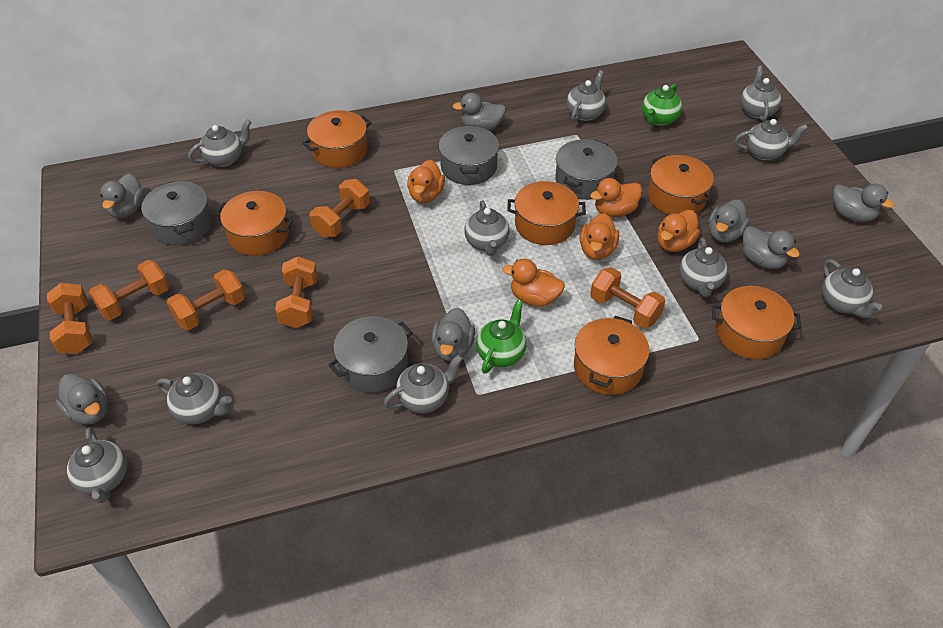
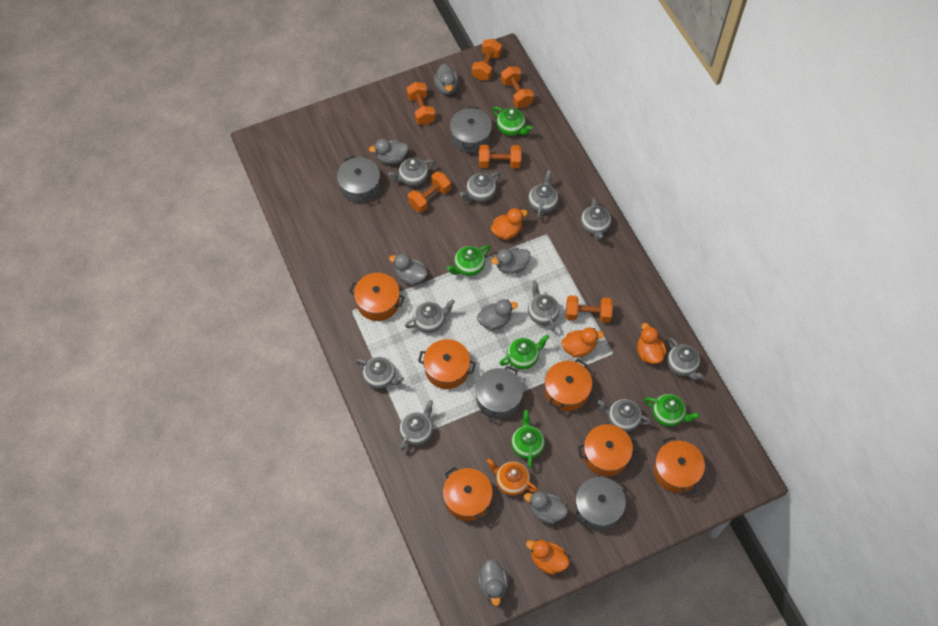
green teapot: 2 -> 5
orange duck: 5 -> 4
orange teapot: 0 -> 1

